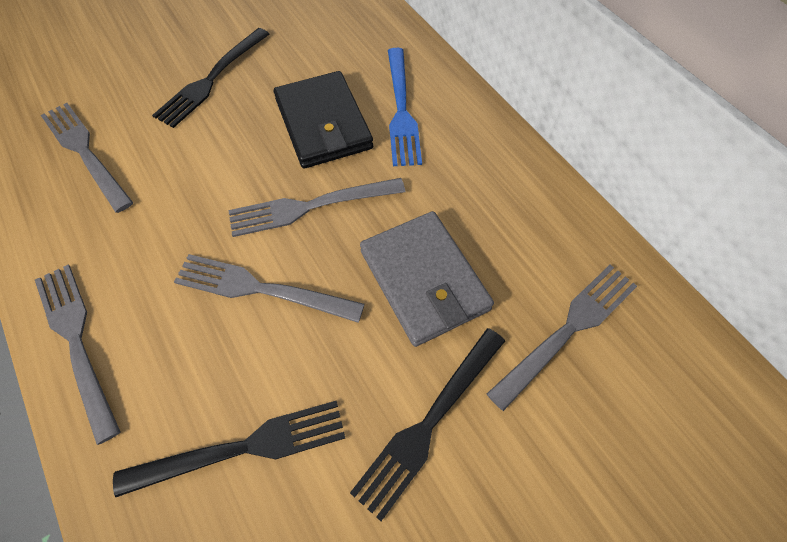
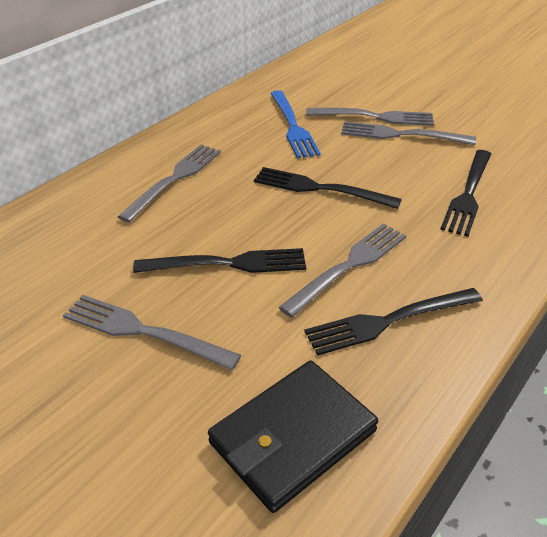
black fork: 3 -> 4
grey wallet: 1 -> 0

